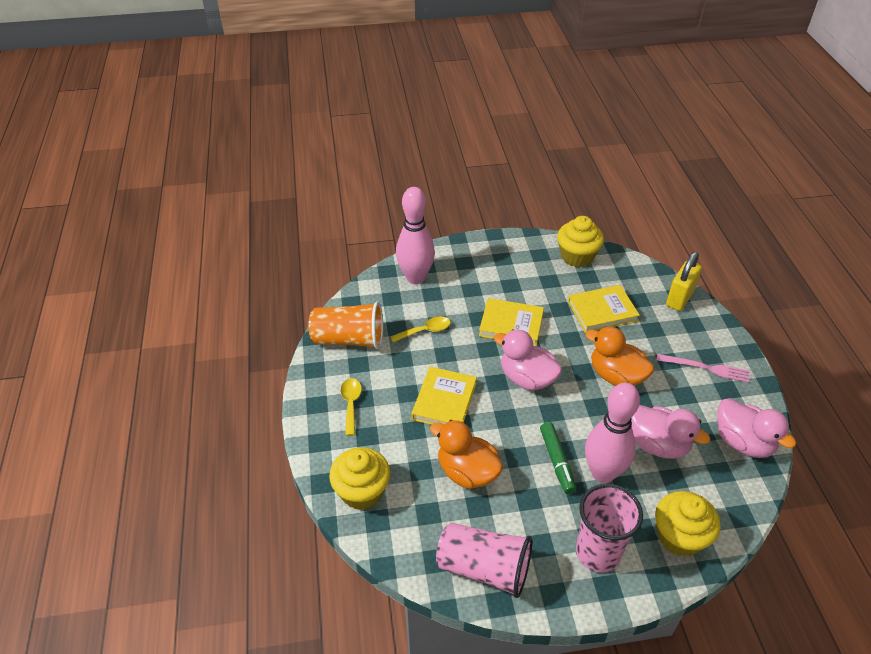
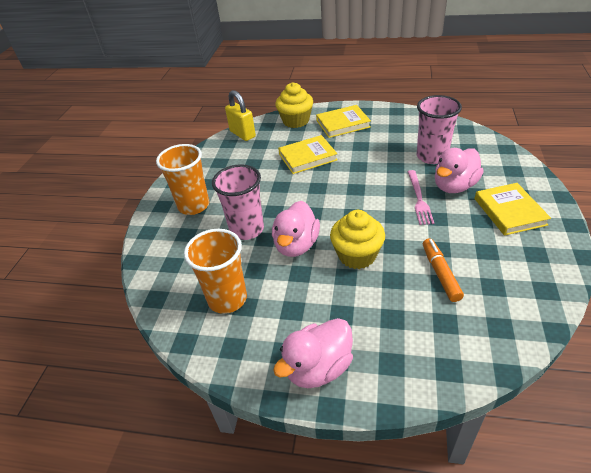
green marker: 1 -> 0
orange cup: 1 -> 2
orange duck: 2 -> 0
orange marker: 0 -> 1
pink bowling pin: 2 -> 0
yellow cupcake: 3 -> 2
yellow spoon: 2 -> 0

